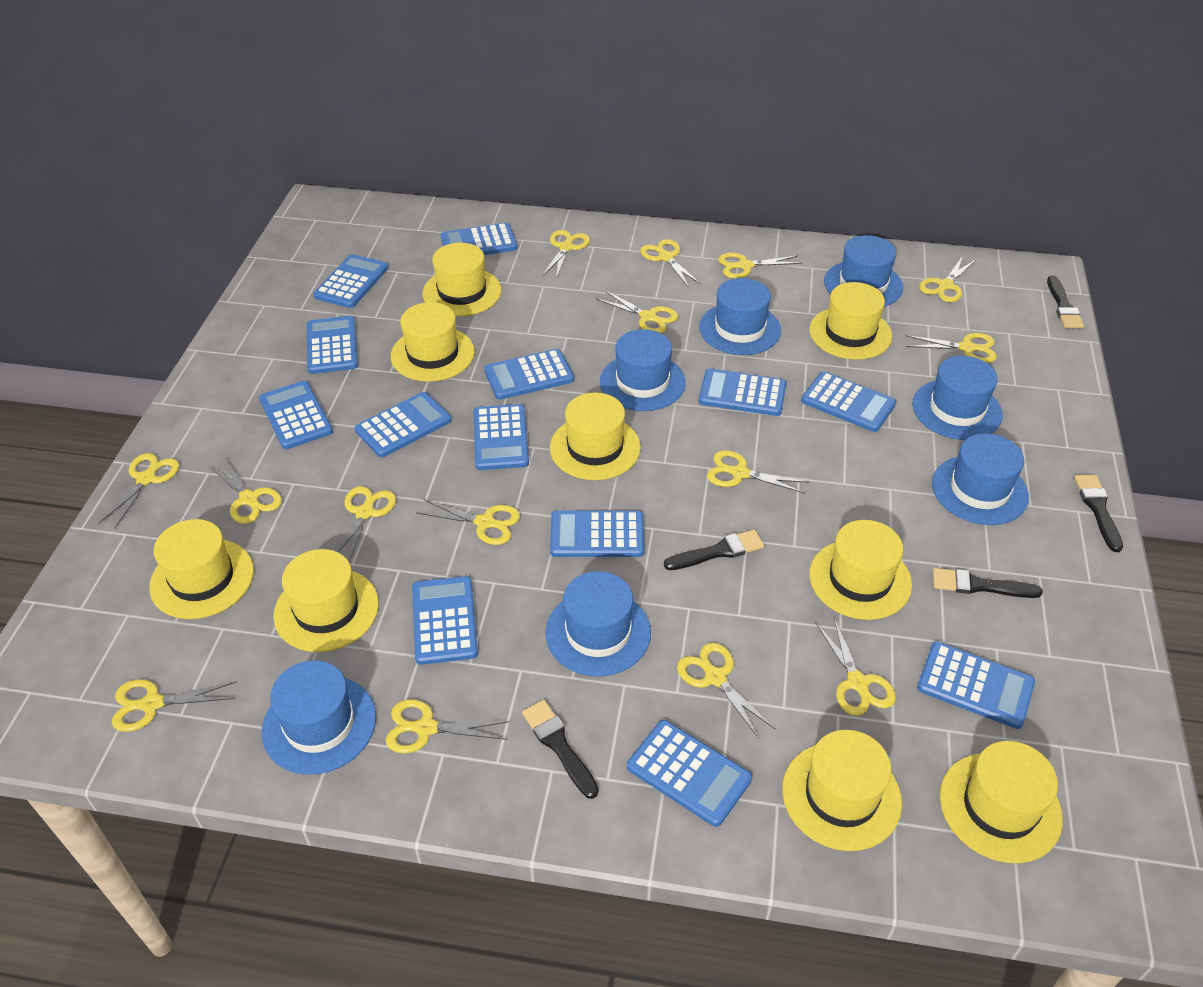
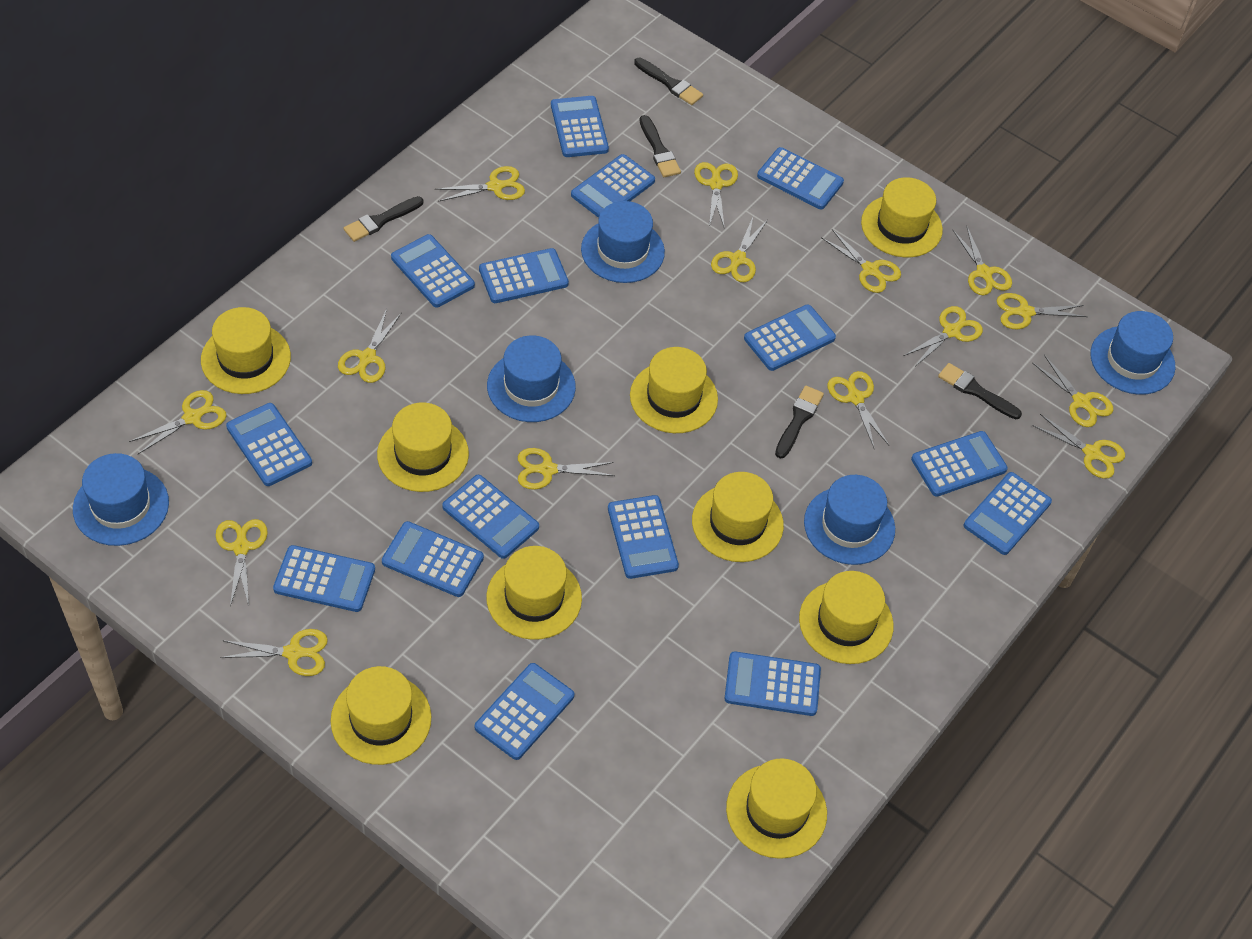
blue calculator: 13 -> 15
blue hat: 7 -> 5

